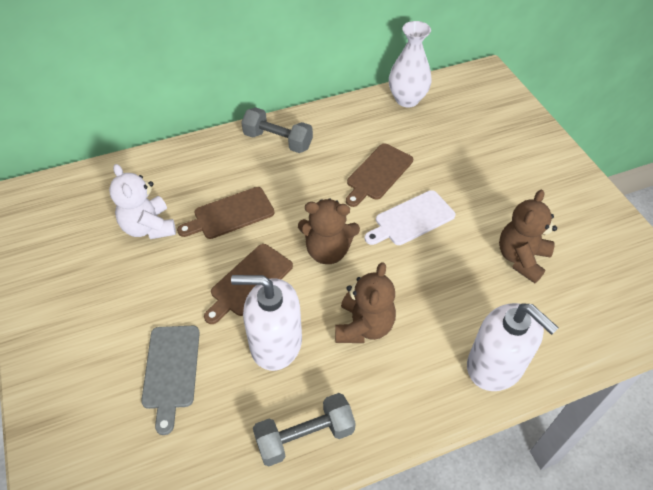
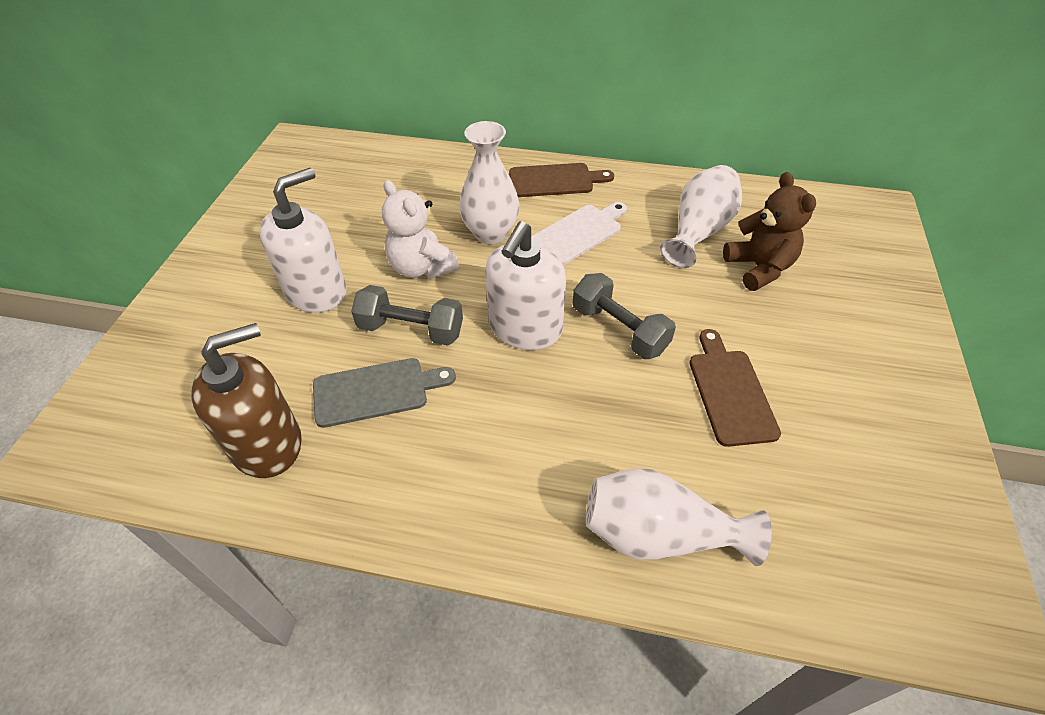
brown cutting board: 3 -> 2
brown soap dispenser: 0 -> 1
brown teddy bear: 3 -> 1
white vase: 1 -> 3

